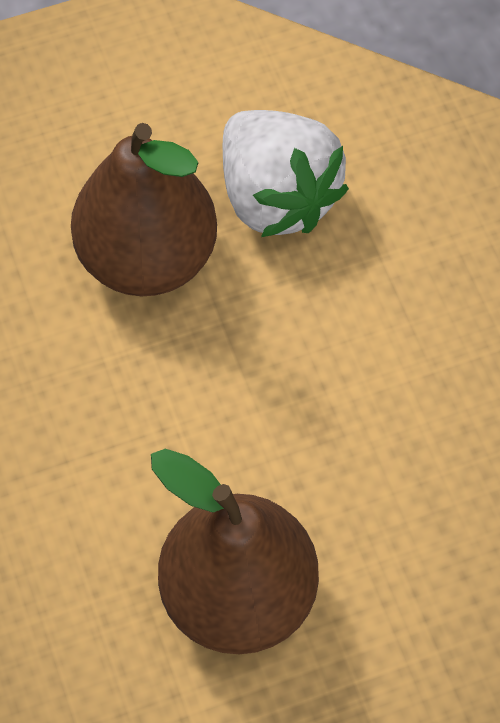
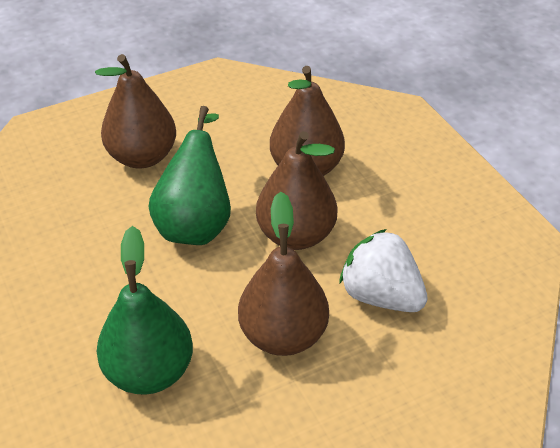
brown pear: 2 -> 4
green pear: 0 -> 2

